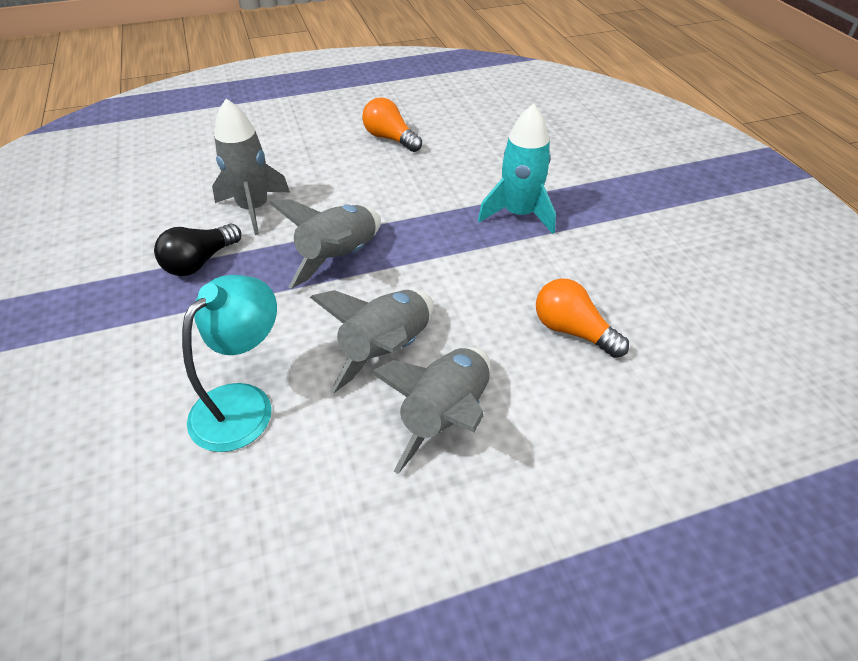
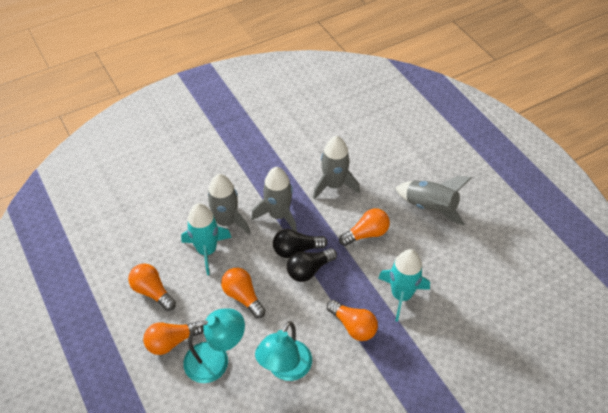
black light bulb: 1 -> 2
orange light bulb: 2 -> 5
turquoise lamp: 1 -> 2
turquoise rocket: 1 -> 2

